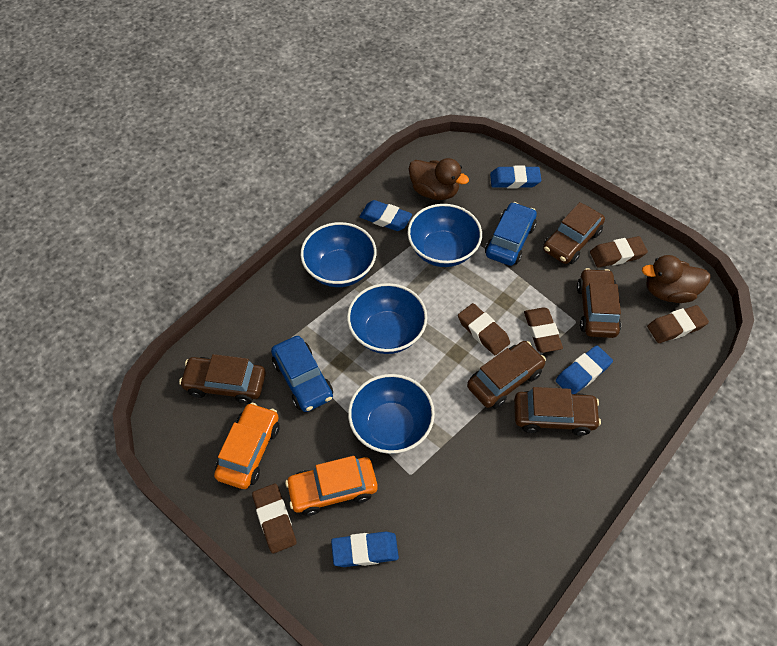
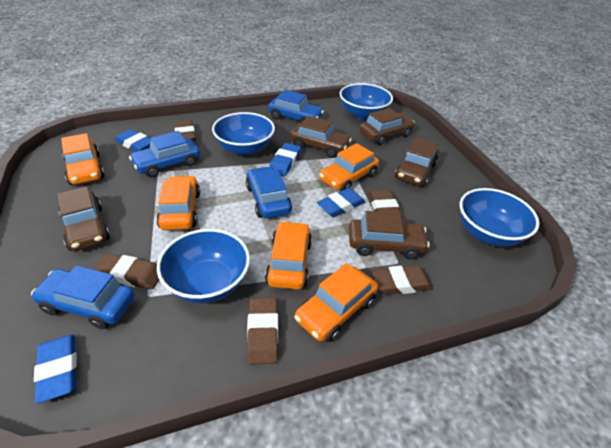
blue car: 2 -> 4
brown duck: 2 -> 0
orange car: 2 -> 5

